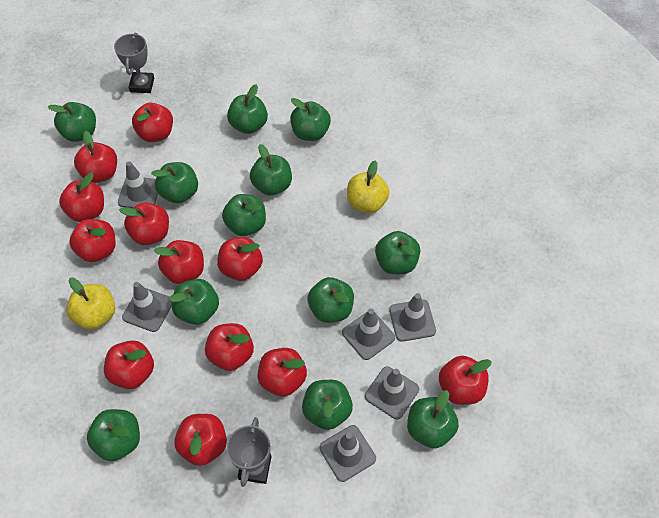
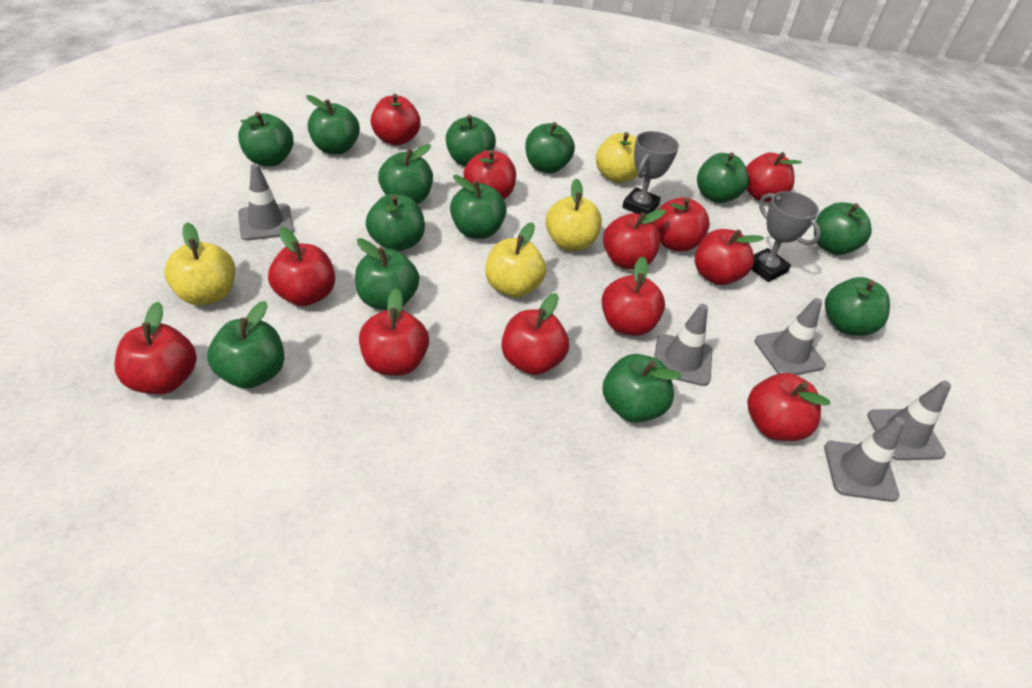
green apple: 12 -> 13
grey traffic cone: 6 -> 5
yellow apple: 2 -> 4

